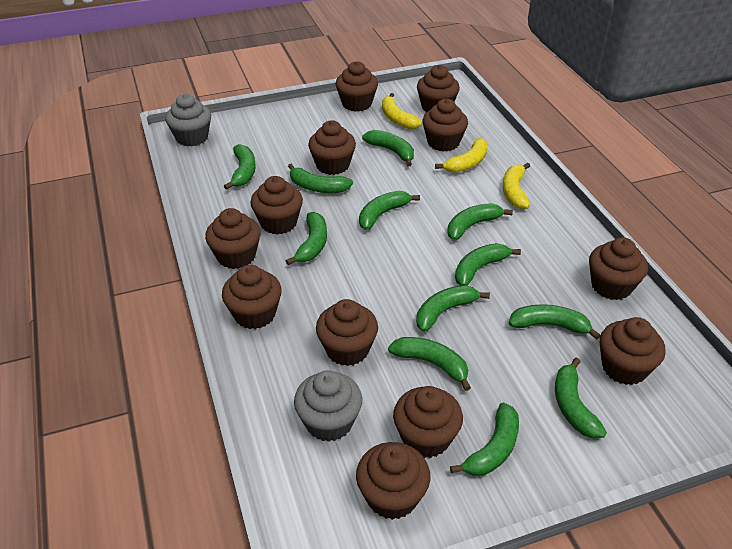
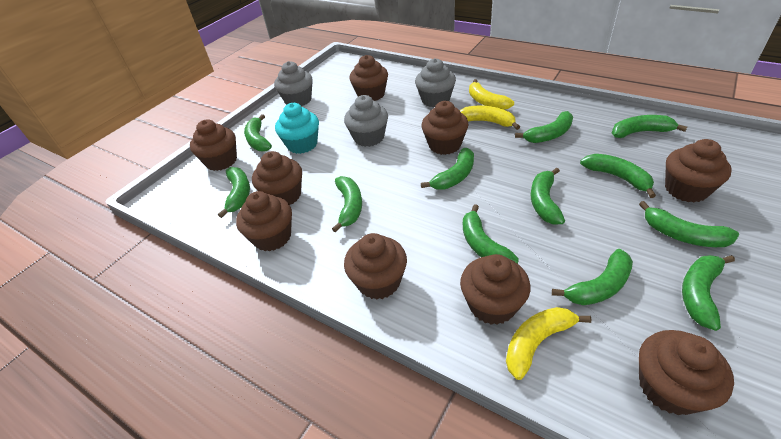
brown cupcake: 12 -> 9
grey cupcake: 2 -> 3
turquoise cupcake: 0 -> 1

